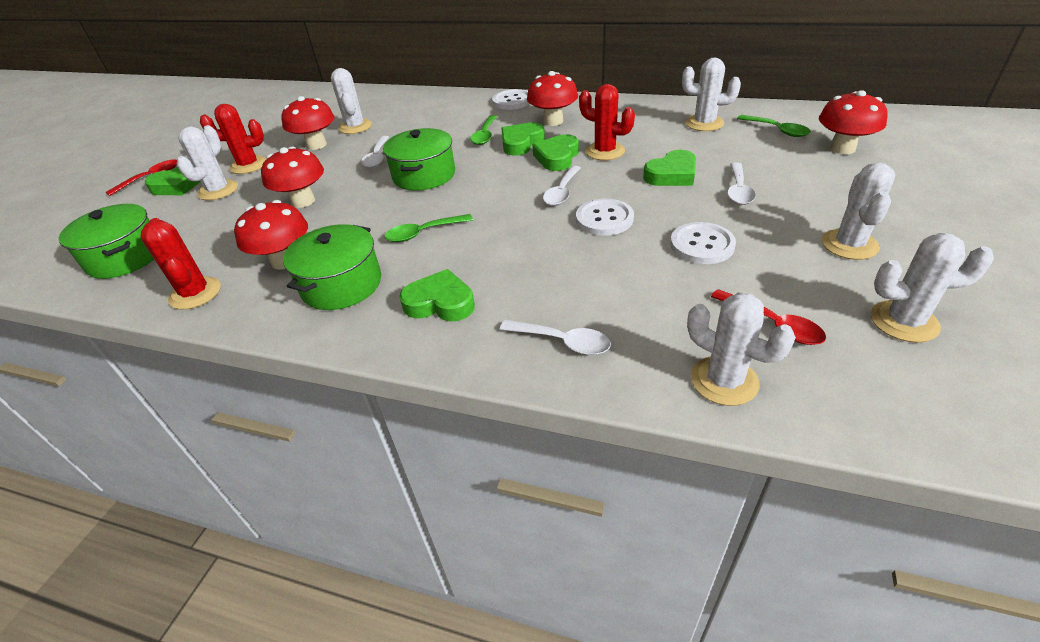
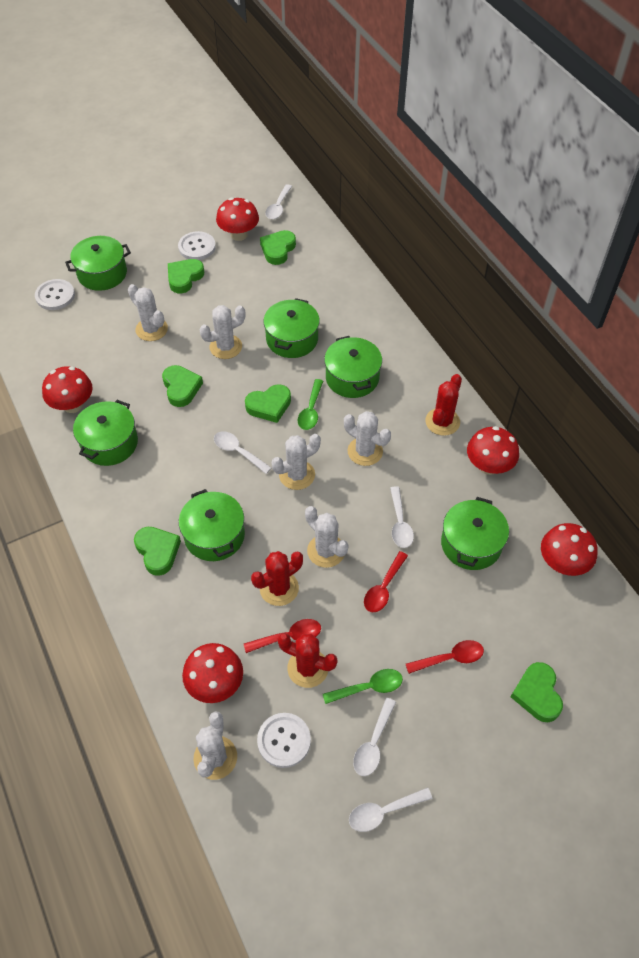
green heart: 5 -> 6
green pot: 3 -> 6
green spoon: 3 -> 2
red spoon: 2 -> 3
white spoon: 4 -> 5

